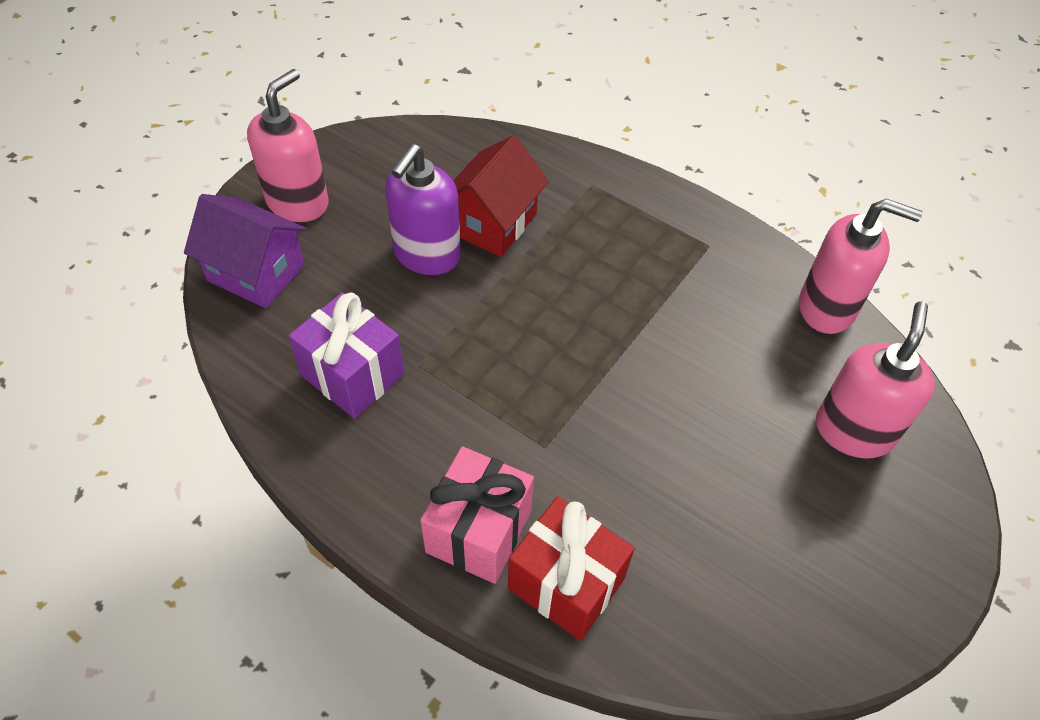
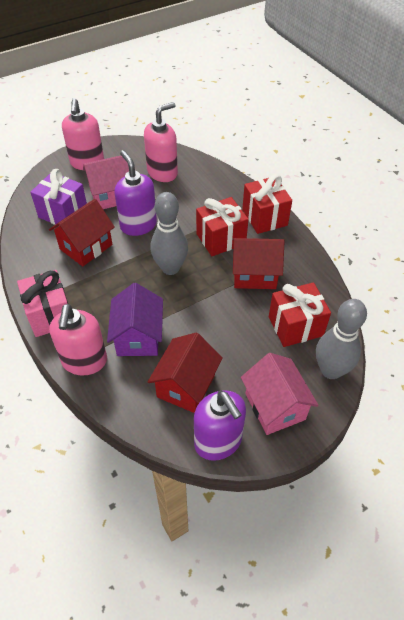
grey bowling pin: 0 -> 2
pink house: 0 -> 2
purple soap dispenser: 1 -> 2
red gift: 1 -> 3
red house: 1 -> 3

